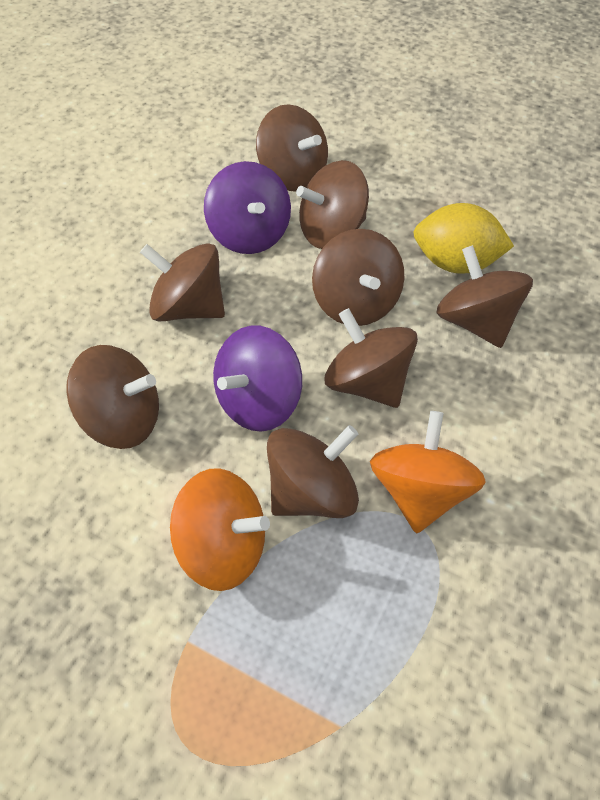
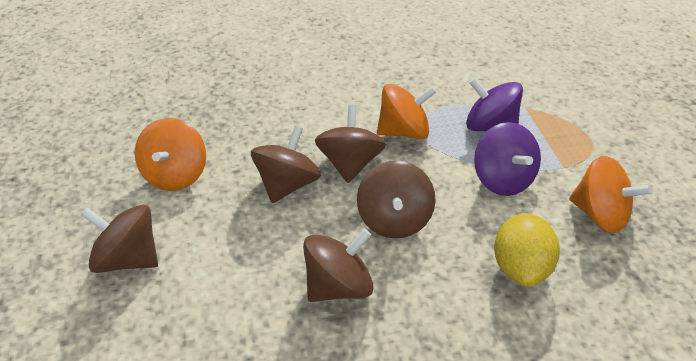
brown spinning top: 8 -> 5
orange spinning top: 2 -> 3

